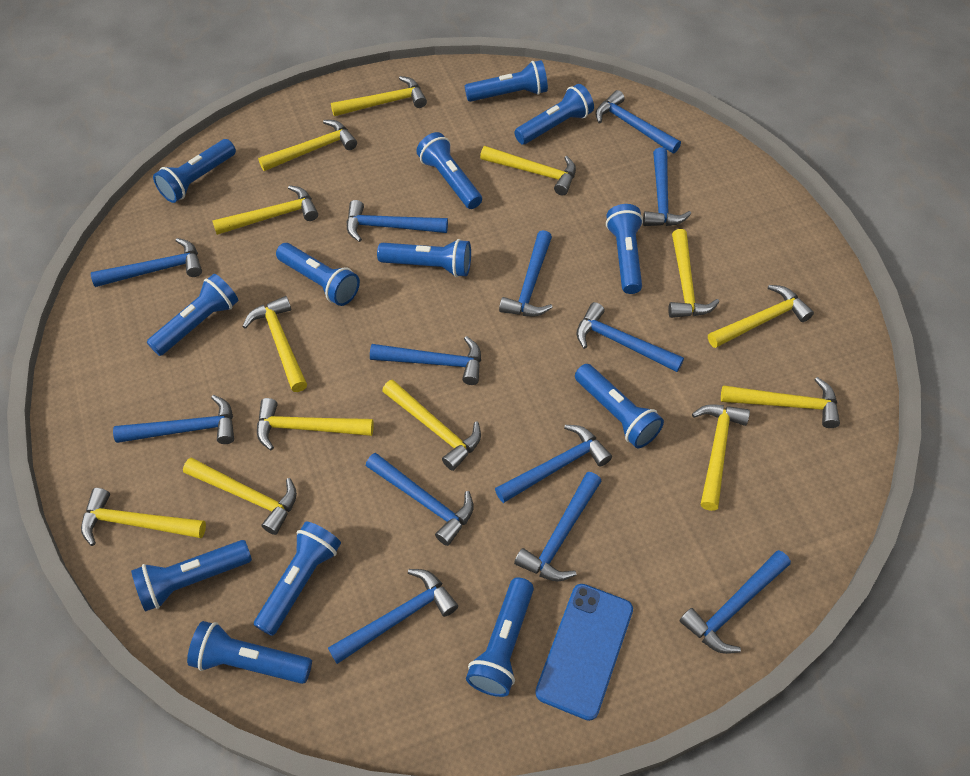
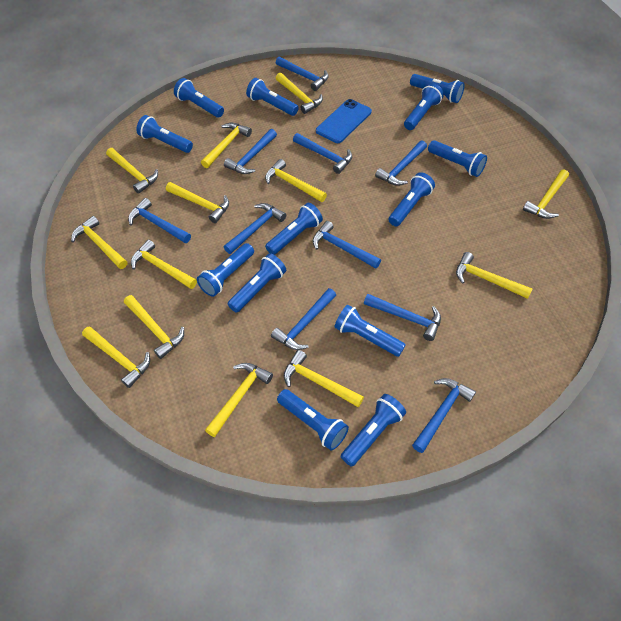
blue hammer: 13 -> 10

